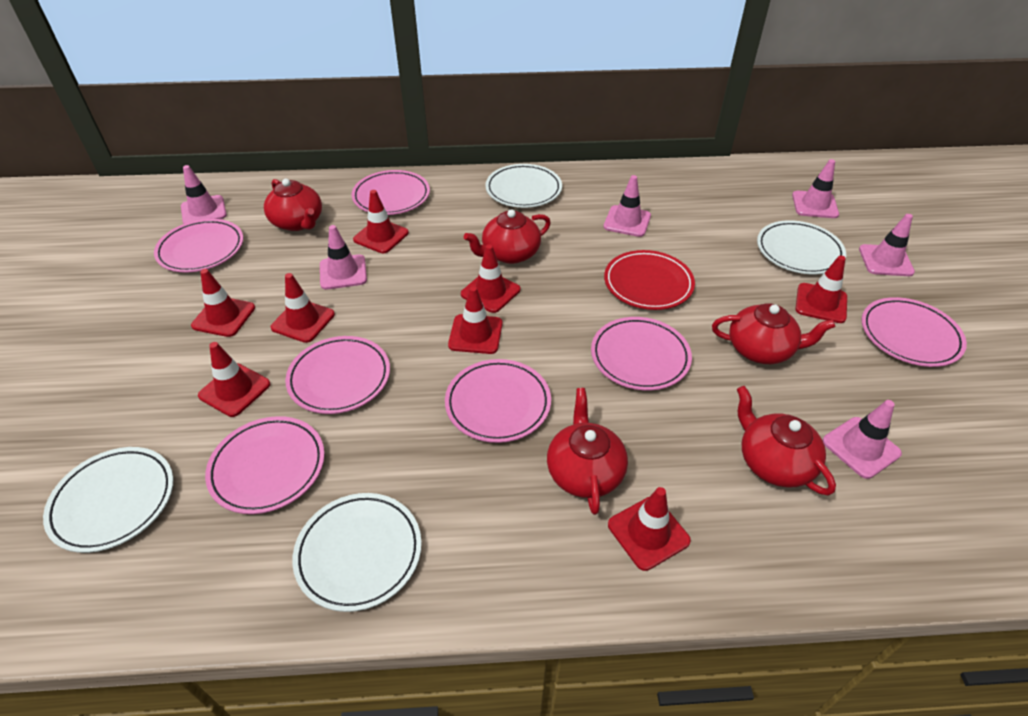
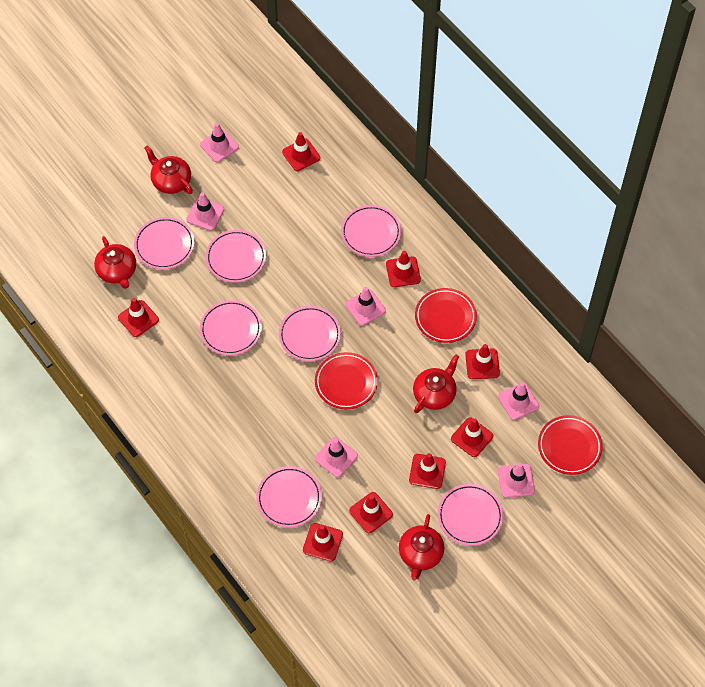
red plate: 1 -> 3
red teapot: 5 -> 4
white plate: 4 -> 0

